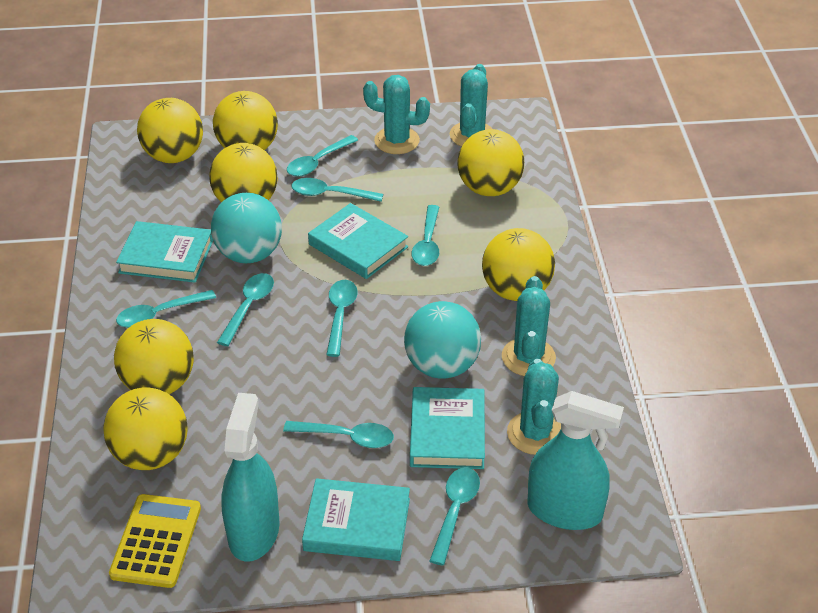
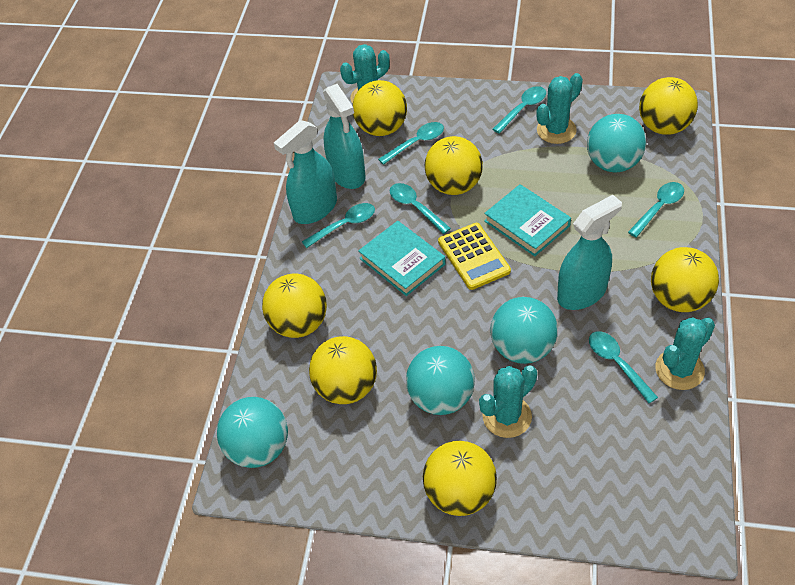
turquoise ball: 2 -> 4
turquoise book: 4 -> 2
turquoise spoon: 8 -> 6
turquoise spray bottle: 2 -> 3

